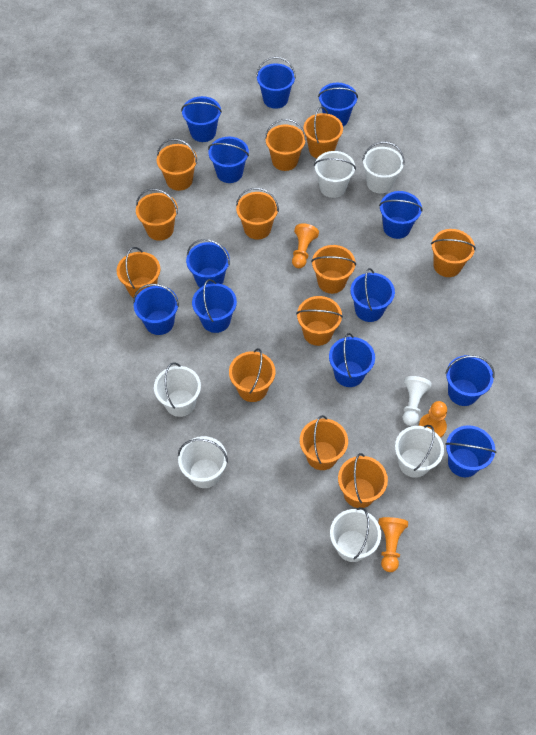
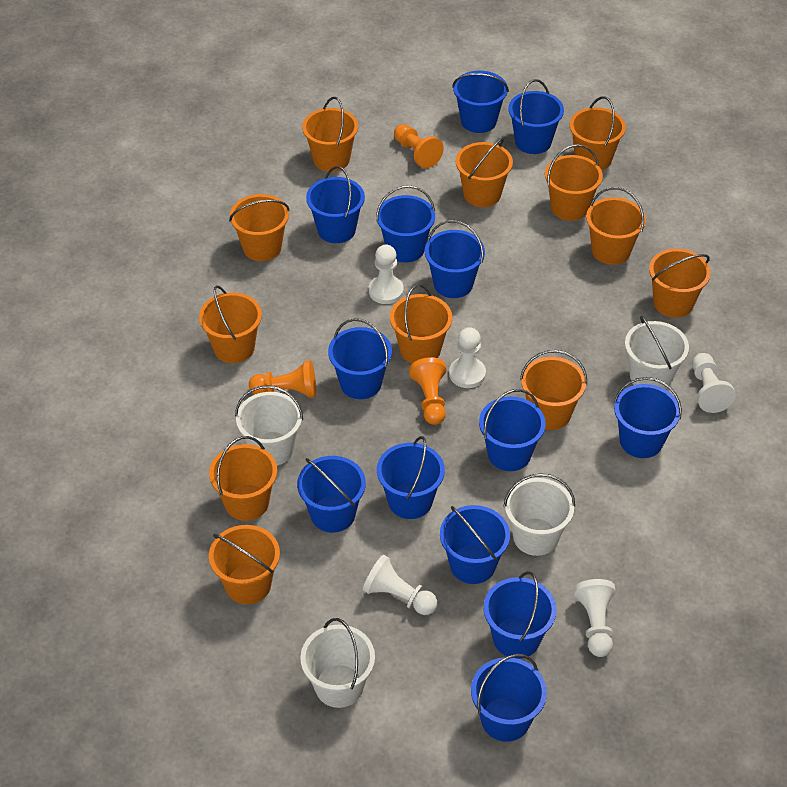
blue bucket: 12 -> 13
white bucket: 6 -> 4
white pawn: 1 -> 5

